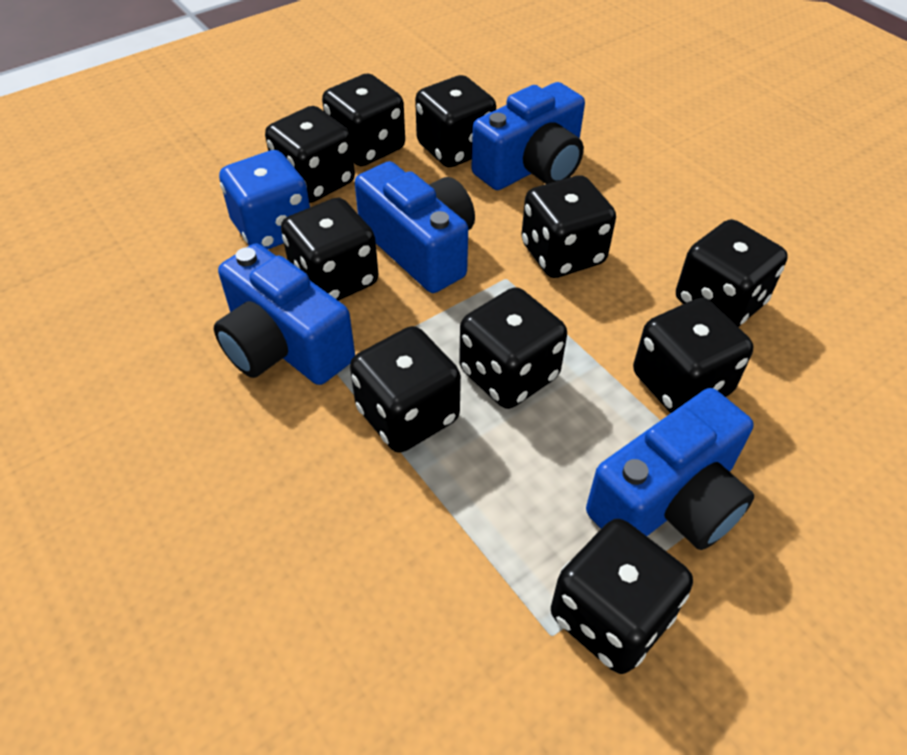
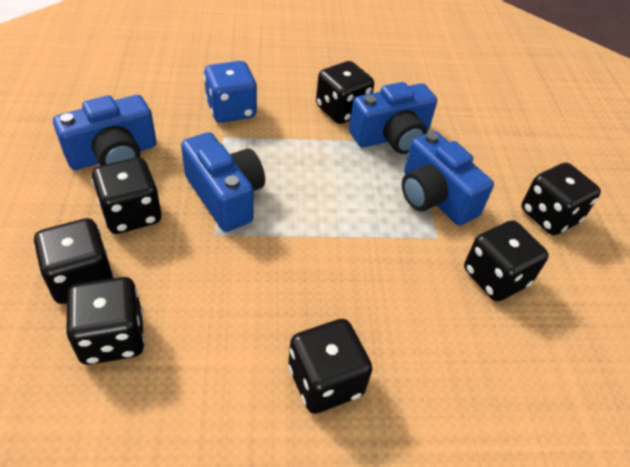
black dice: 10 -> 7

